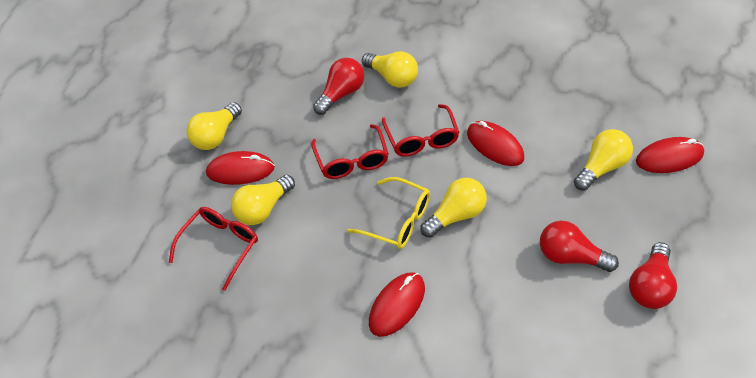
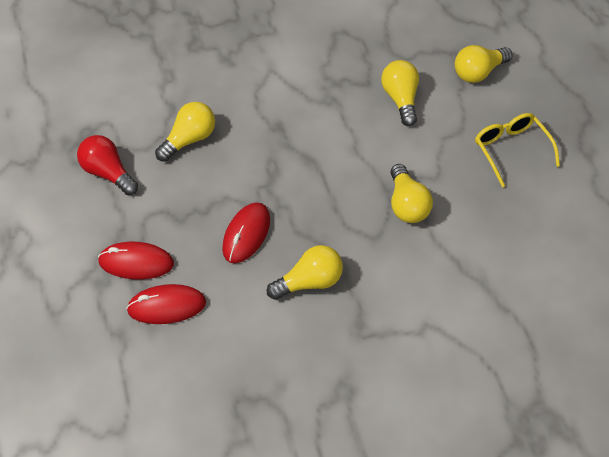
red glasses: 3 -> 0
red light bulb: 3 -> 1
red mouse: 4 -> 3

